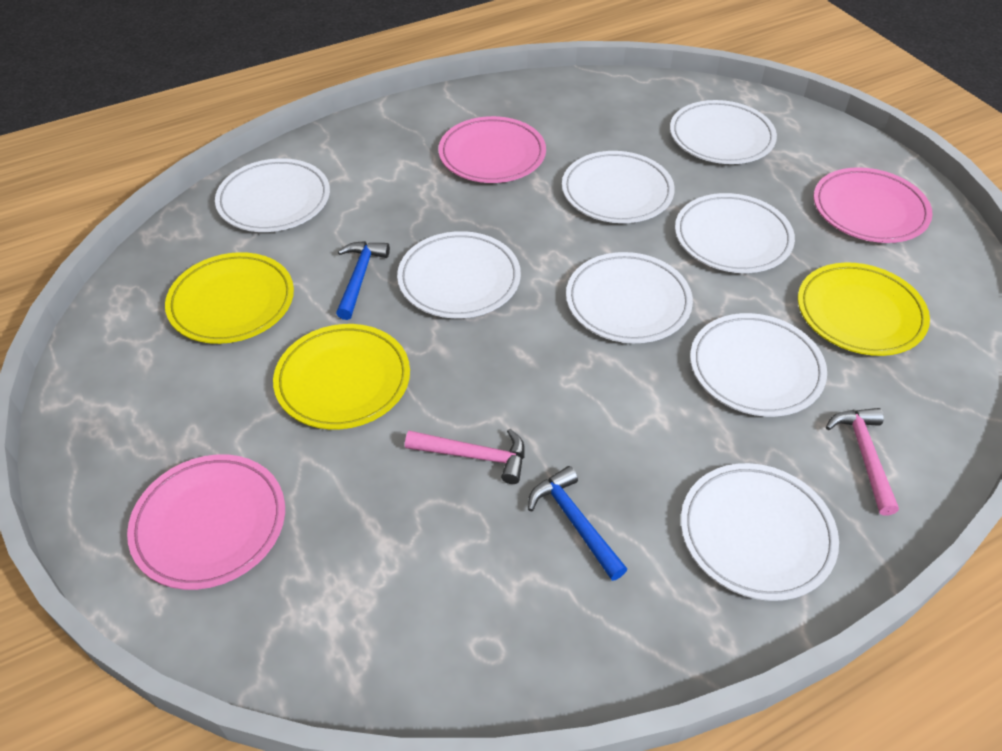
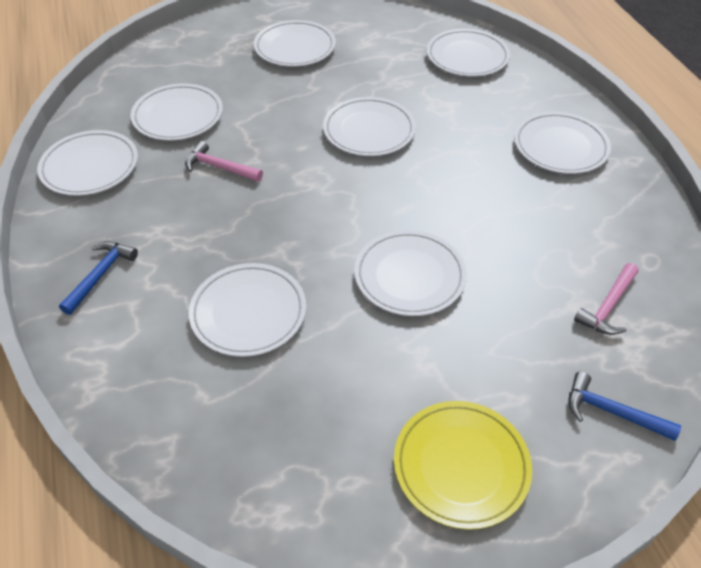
pink plate: 3 -> 0
yellow plate: 3 -> 1

